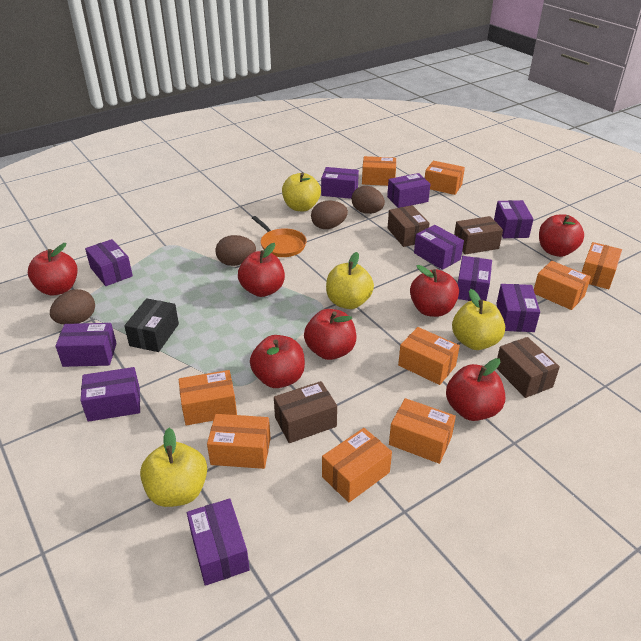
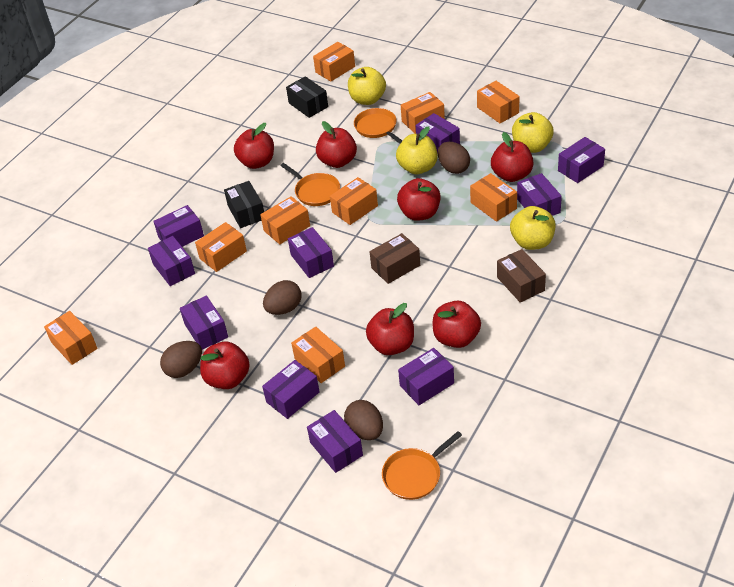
black box: 1 -> 2
brown box: 4 -> 2
orange pan: 1 -> 3

